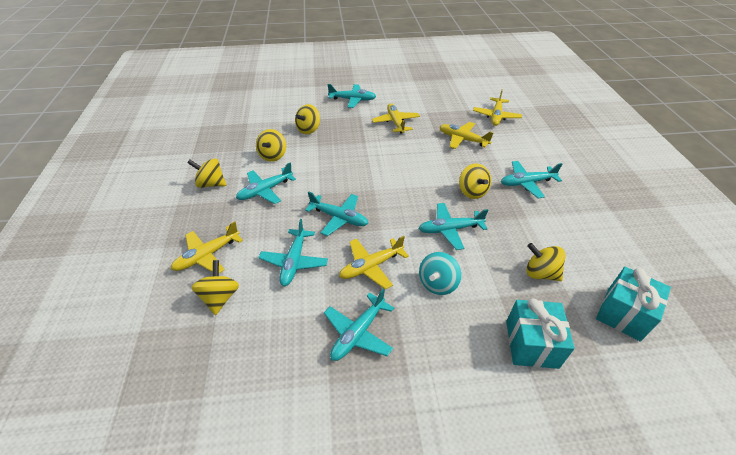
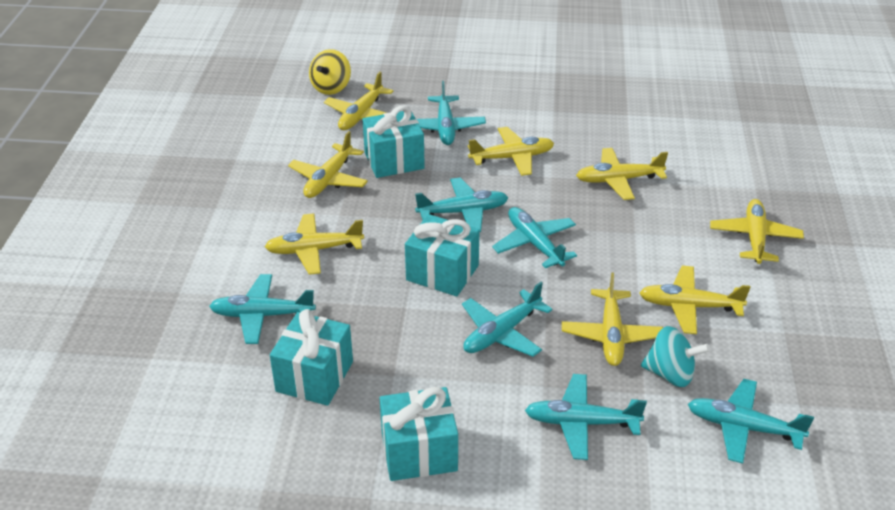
turquoise gift: 2 -> 4
yellow plane: 5 -> 8
yellow spinning top: 6 -> 1

